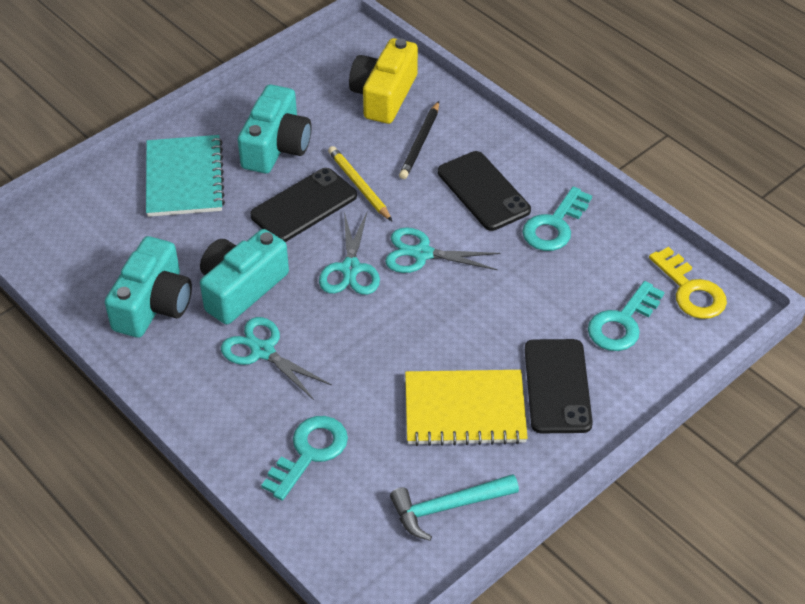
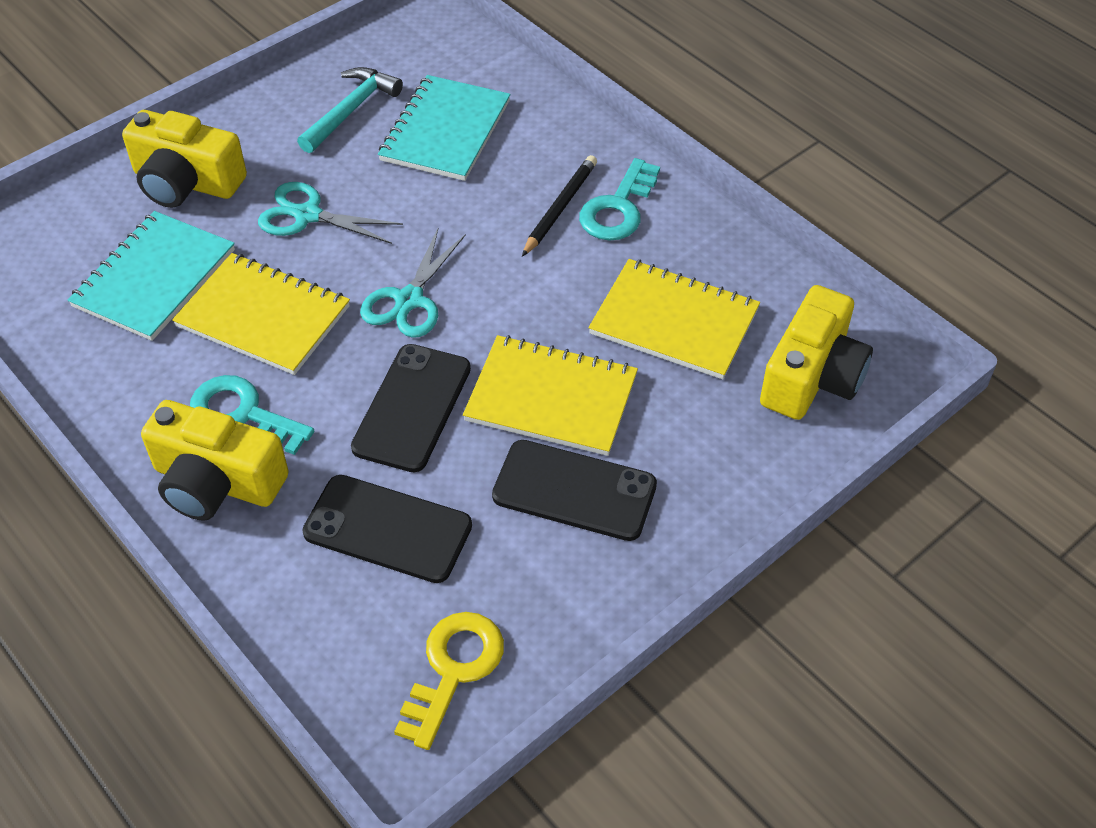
turquoise camera: 3 -> 0
turquoise key: 3 -> 2
turquoise notebook: 1 -> 2
turquoise scissors: 3 -> 2
yellow camera: 1 -> 3
yellow notebook: 1 -> 3
yellow pencil: 1 -> 0

